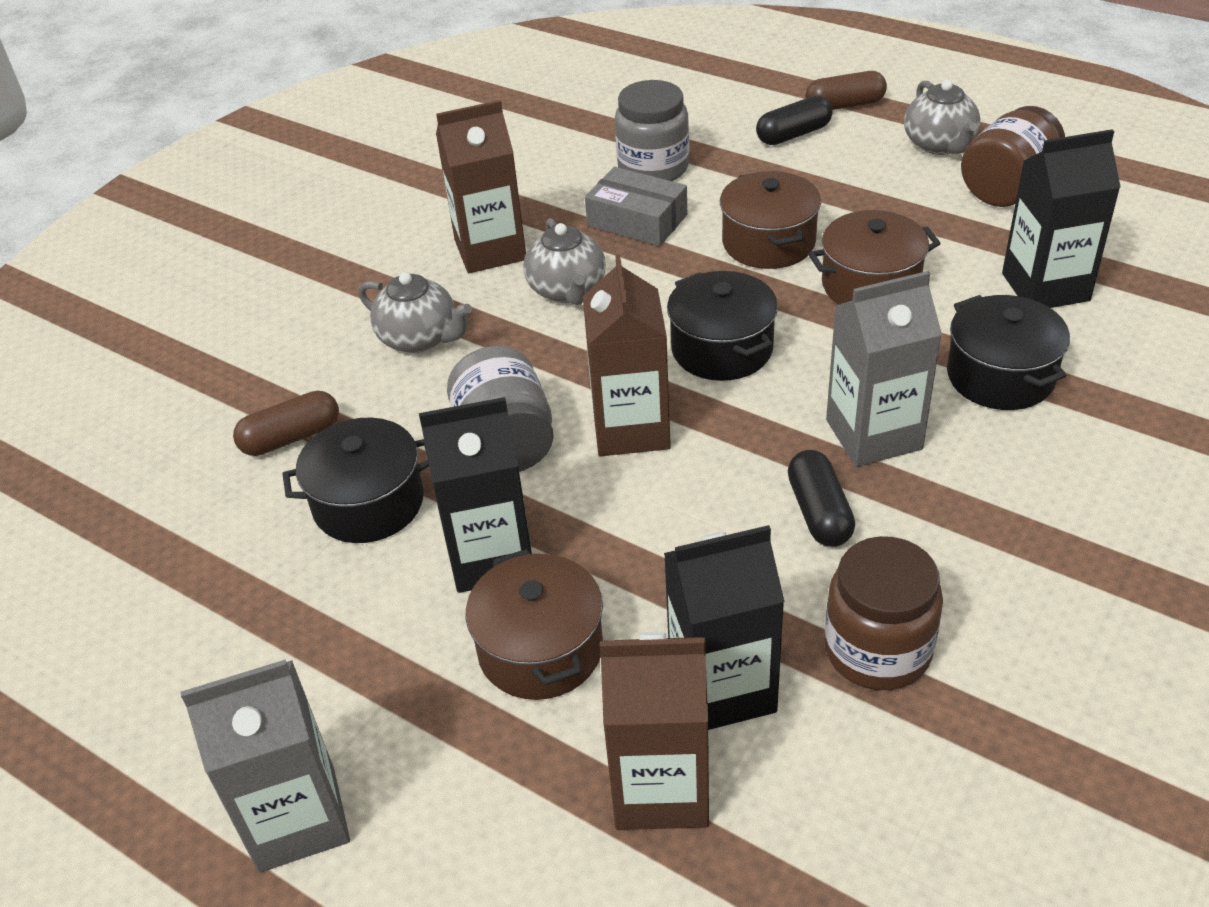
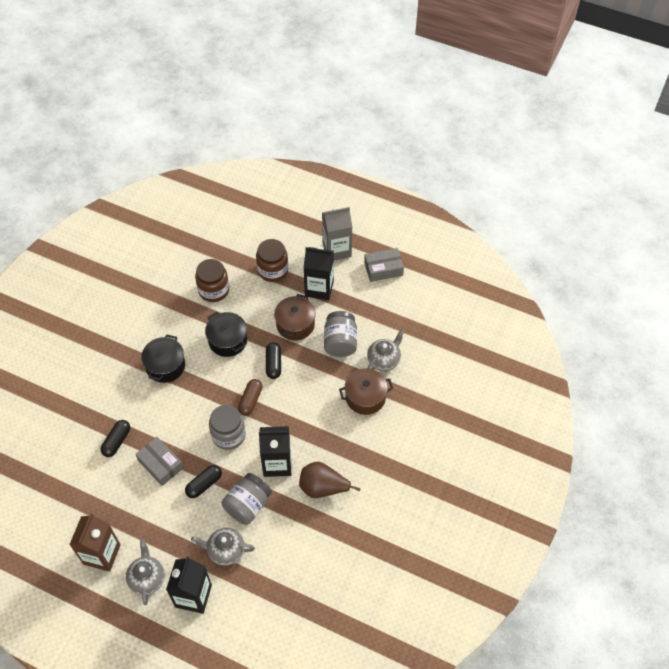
black capsule: 2 -> 3
black pot: 3 -> 2
brown capsule: 2 -> 1
brown carton: 3 -> 1
brown pear: 0 -> 1
brown pot: 3 -> 2
grey box: 1 -> 2
grey carton: 2 -> 1
grey jar: 2 -> 3

